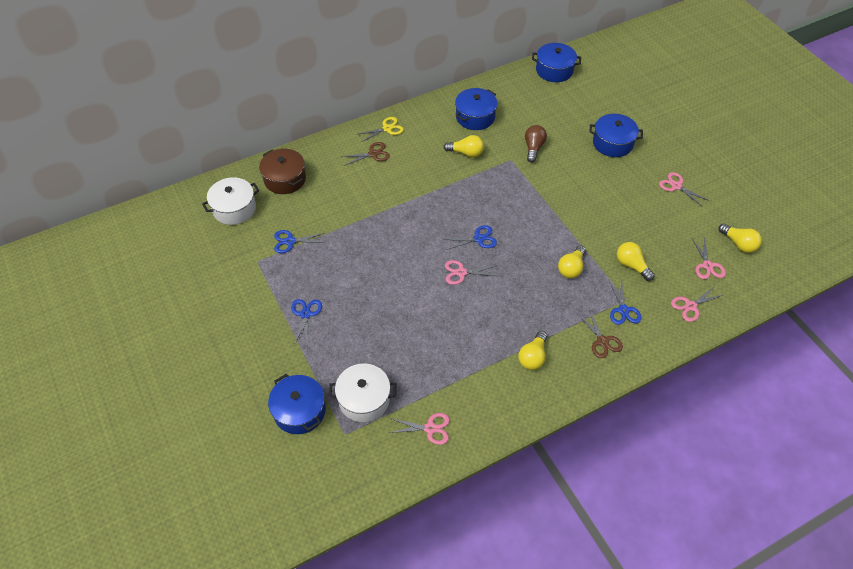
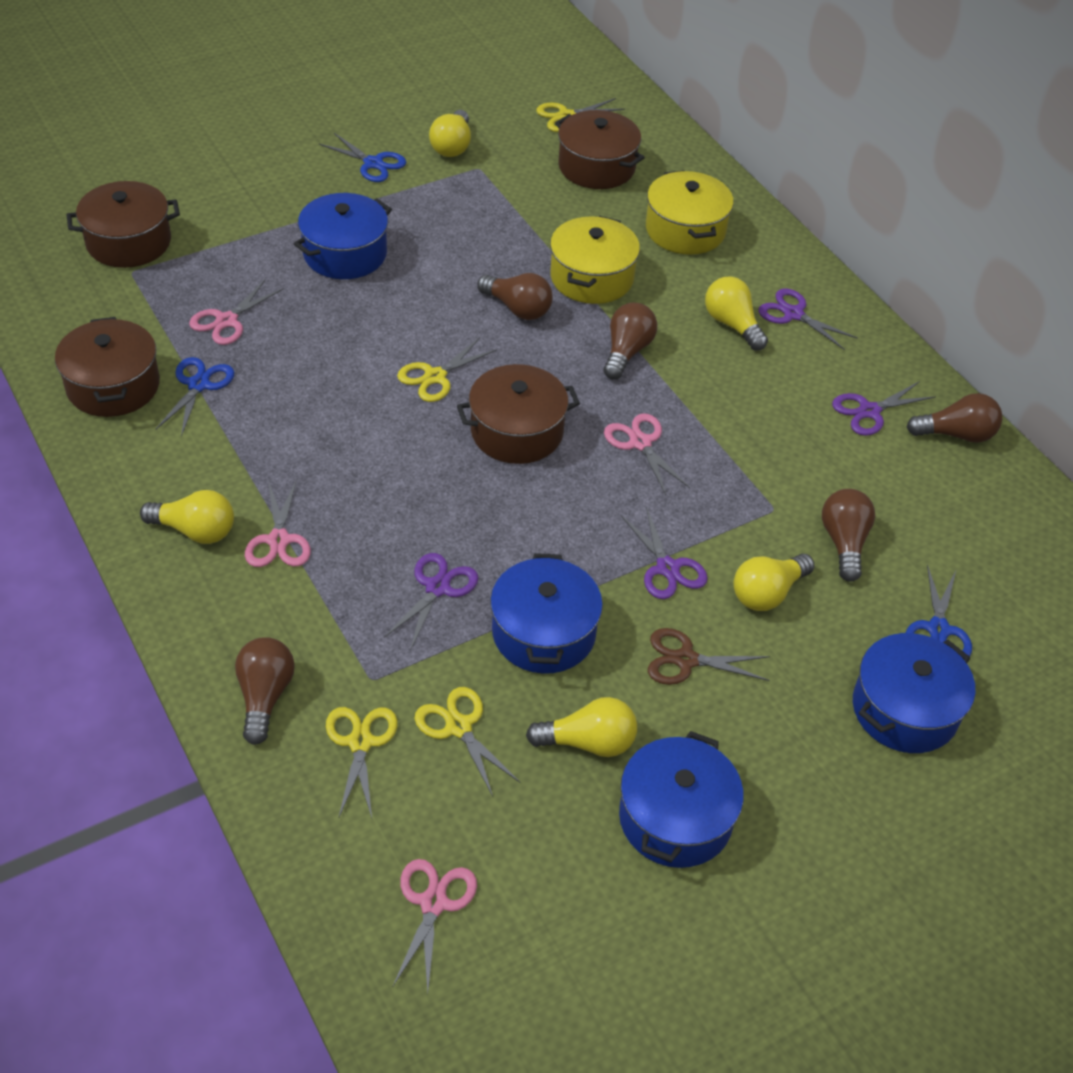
blue scissors: 4 -> 3
brown light bulb: 1 -> 5
brown pot: 1 -> 4
brown scissors: 2 -> 1
pink scissors: 5 -> 4
purple scissors: 0 -> 4
white pot: 2 -> 0
yellow pot: 0 -> 2
yellow scissors: 1 -> 4

